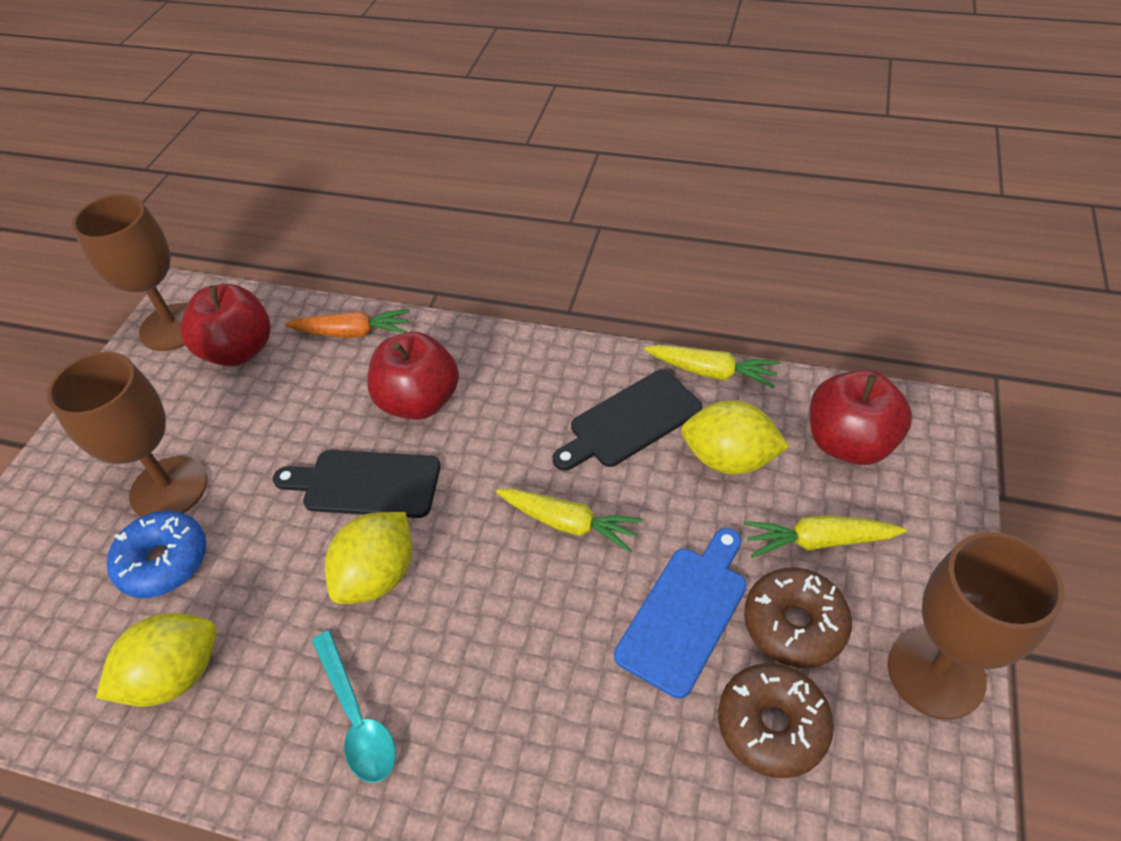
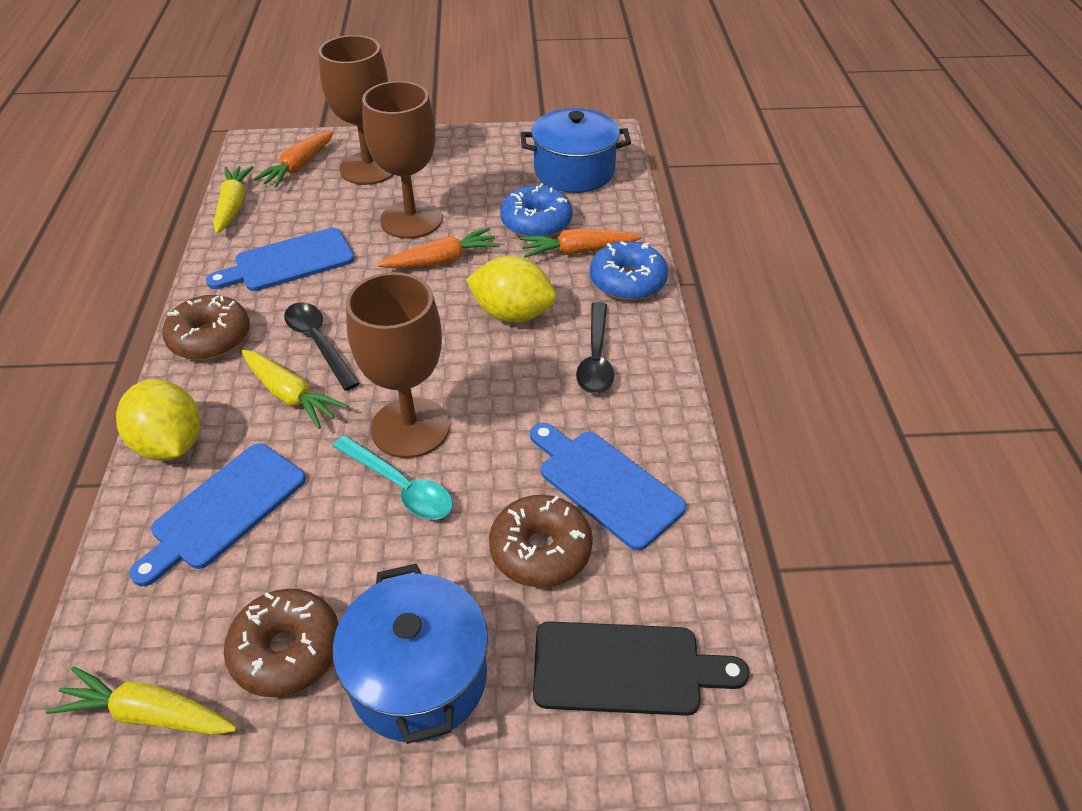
black cutting board: 2 -> 1
black spoon: 0 -> 2
blue cutting board: 1 -> 3
blue donut: 1 -> 2
blue pot: 0 -> 2
brown donut: 2 -> 3
orange carrot: 1 -> 3
red apple: 3 -> 0
yellow lemon: 3 -> 2

